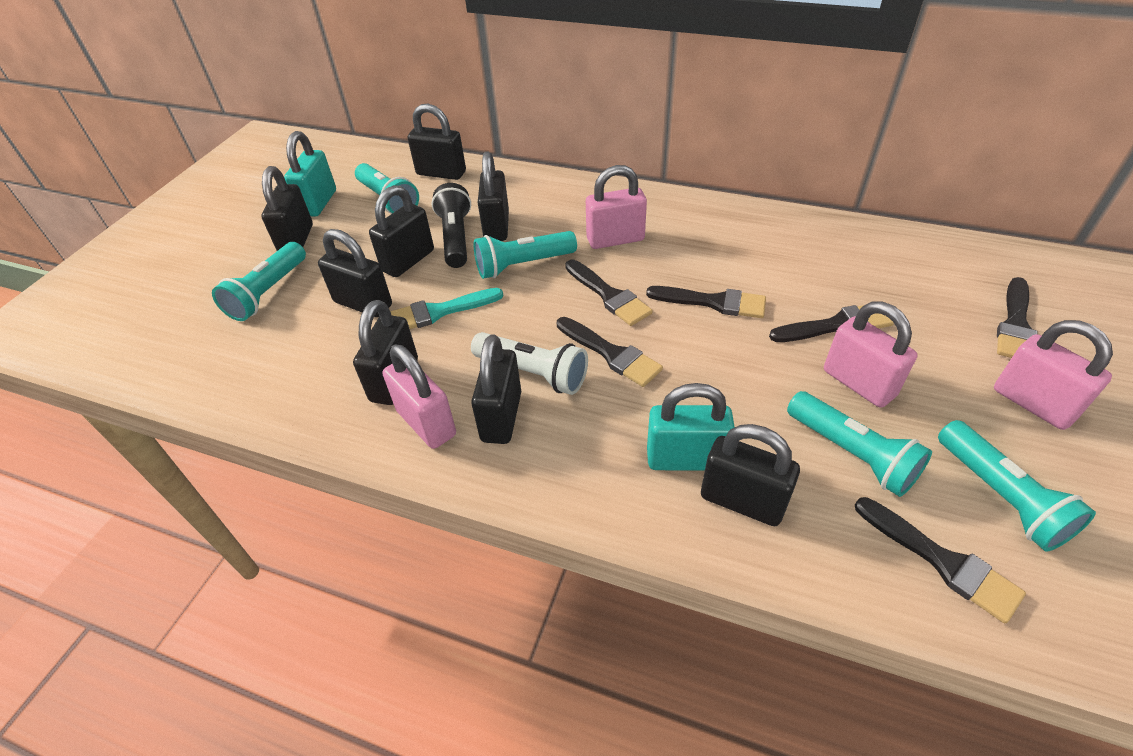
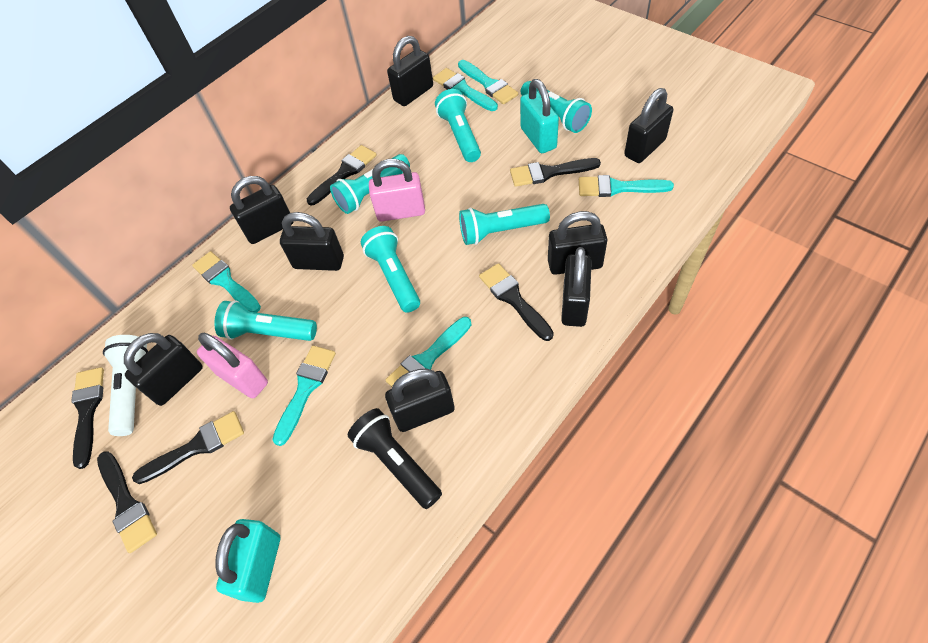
pink padlock: 4 -> 2
turquoise brush: 1 -> 6
turquoise flashlight: 5 -> 6

